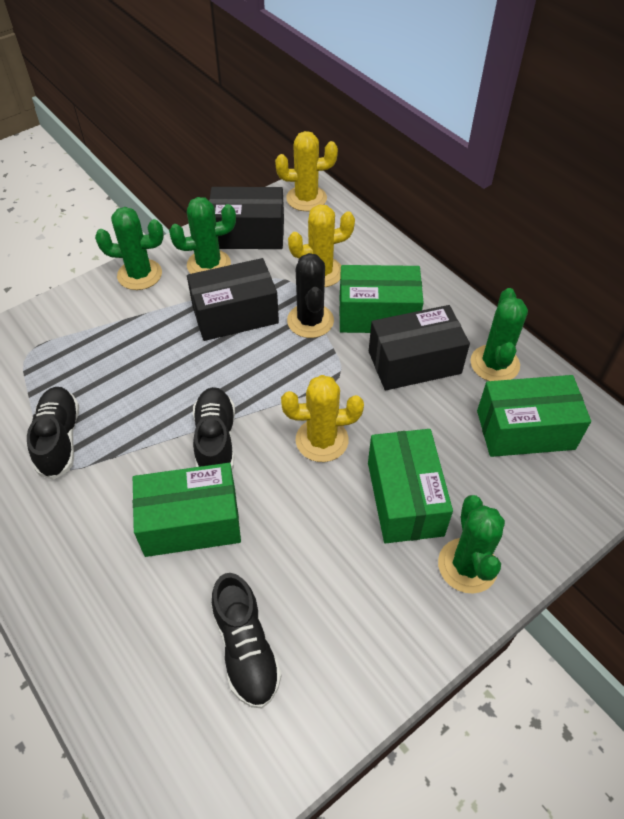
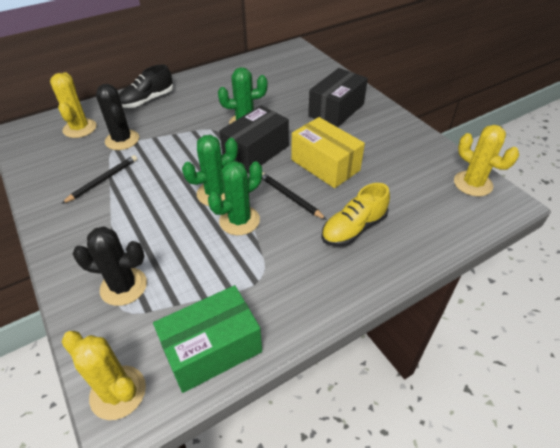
black box: 3 -> 2
black cactus: 1 -> 2
black pencil: 0 -> 2
black shoe: 3 -> 1
green box: 4 -> 1
green cactus: 4 -> 3
yellow box: 0 -> 1
yellow shoe: 0 -> 1

